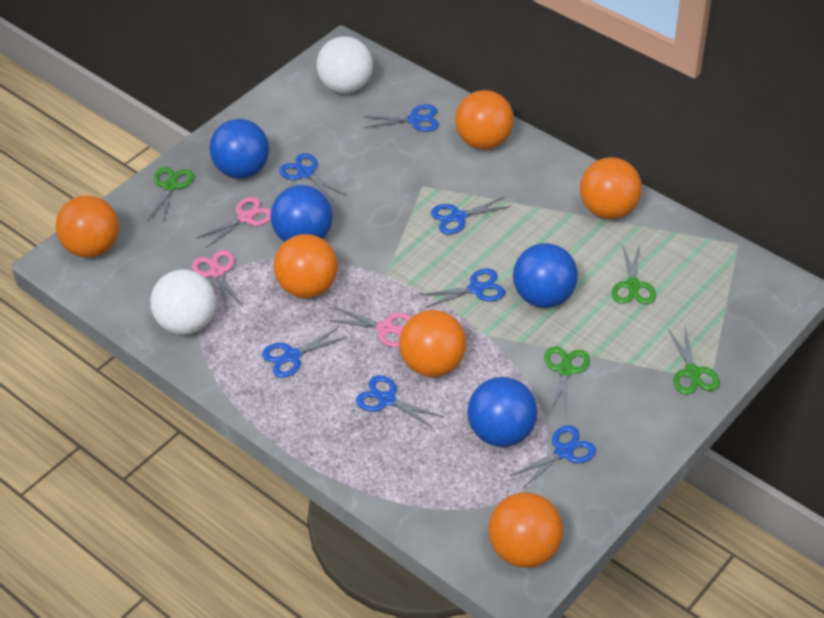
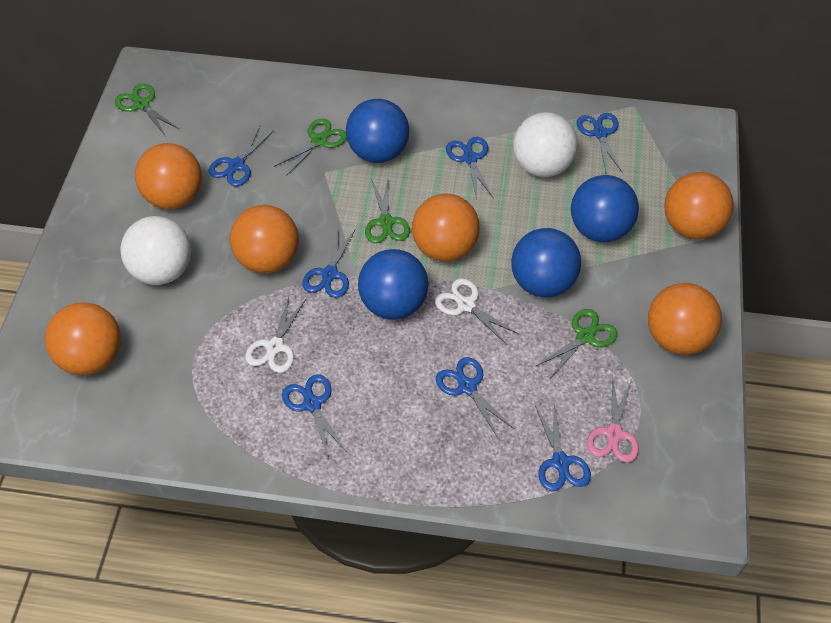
pink scissors: 3 -> 1
white scissors: 0 -> 2

